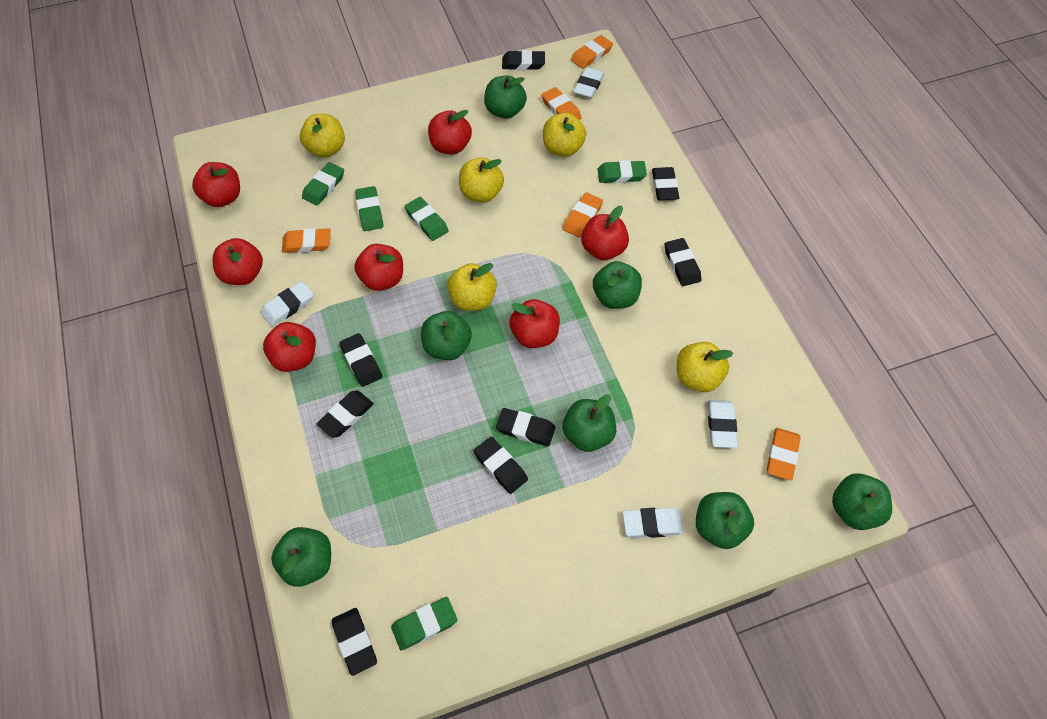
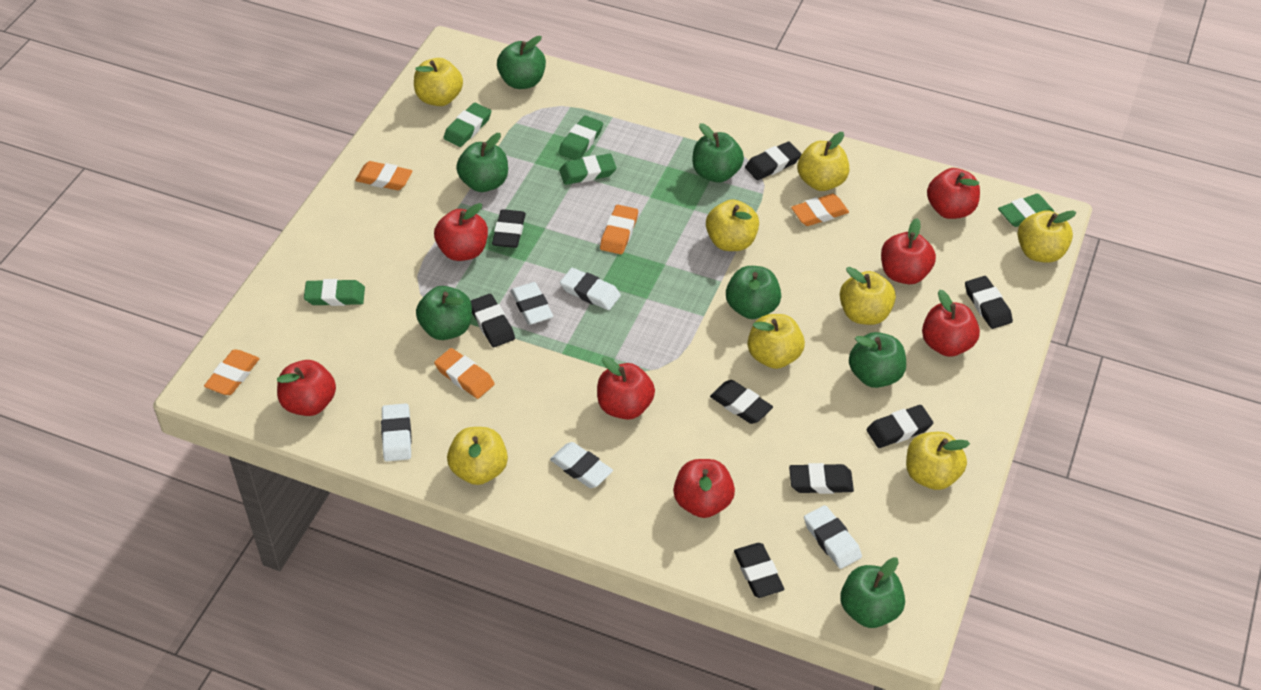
white eraser: 4 -> 5
yellow apple: 5 -> 8

